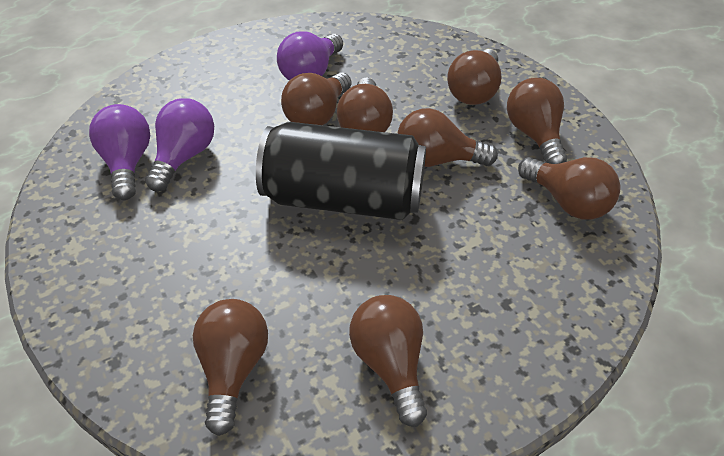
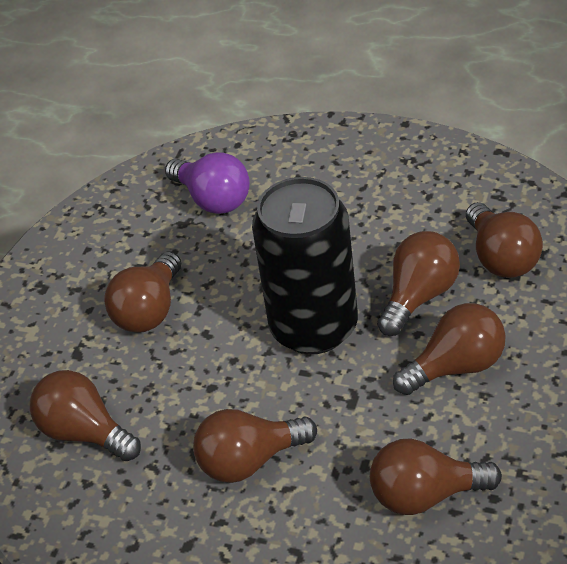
brown light bulb: 8 -> 7
purple light bulb: 3 -> 1

